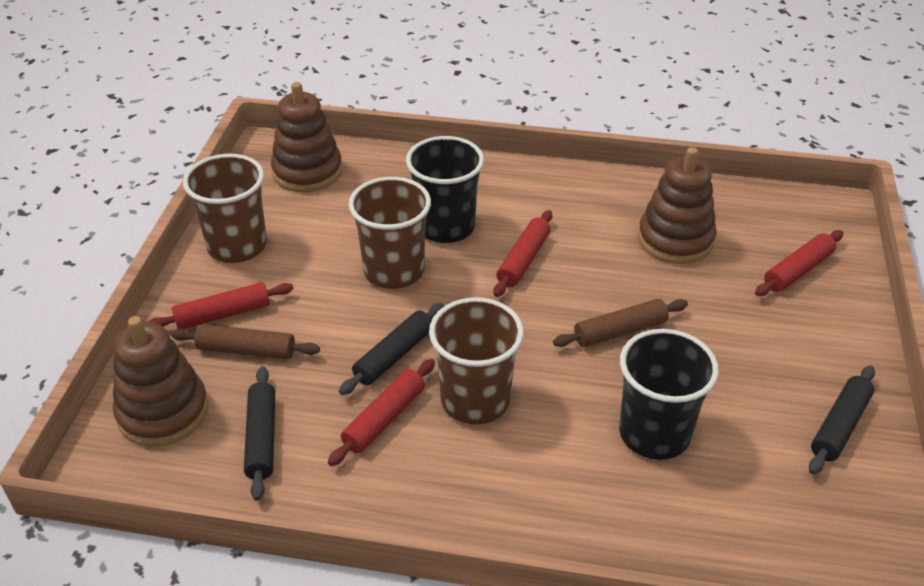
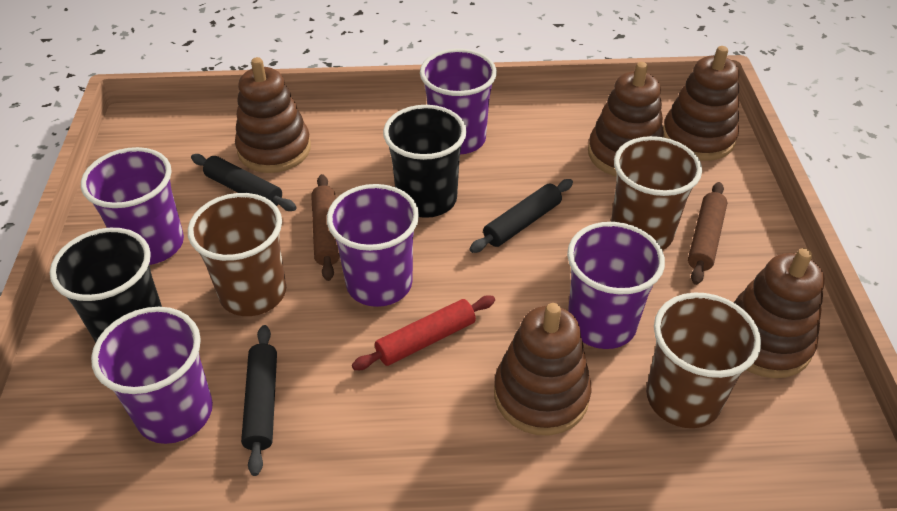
brown stacking toy: 3 -> 5
purple cup: 0 -> 5
red rolling pin: 4 -> 1

